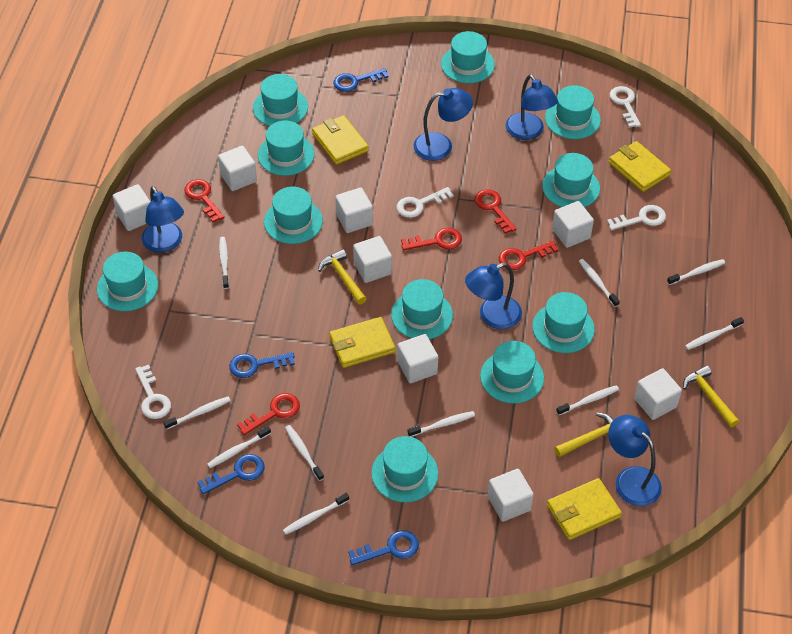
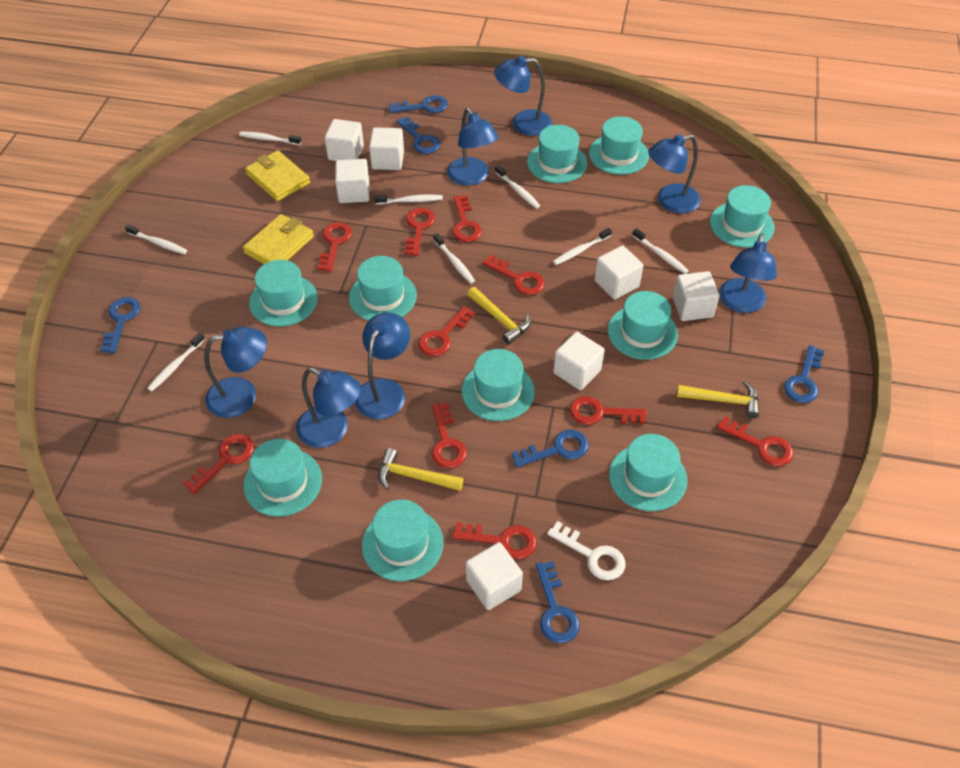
blue key: 4 -> 6
blue lamp: 5 -> 7
red key: 5 -> 10
turquoise hat: 11 -> 10
white cube: 8 -> 7
white key: 4 -> 1
white toothbrush: 10 -> 8
yellow wallet: 4 -> 2

